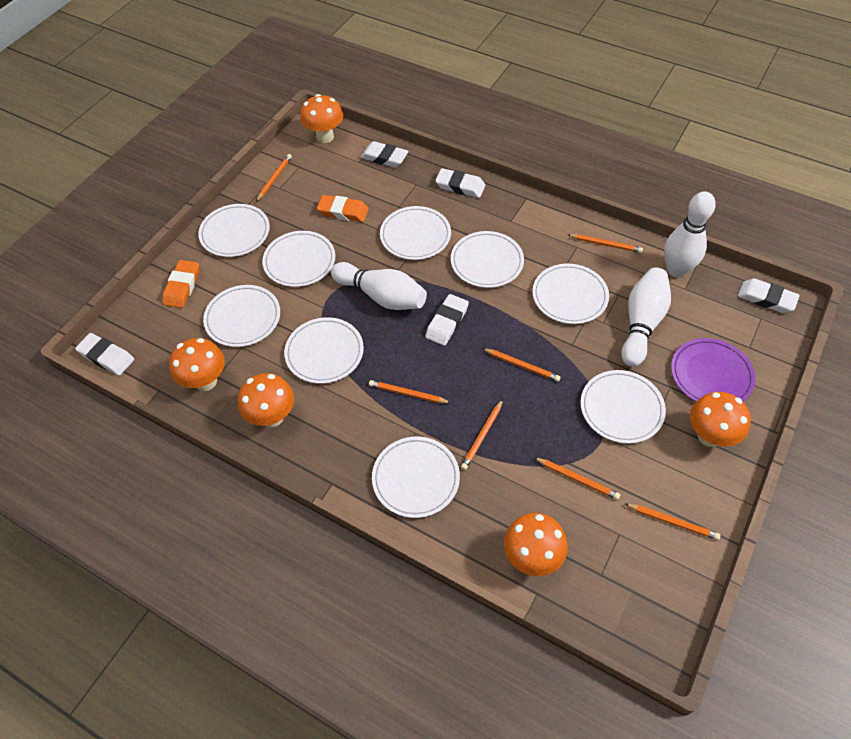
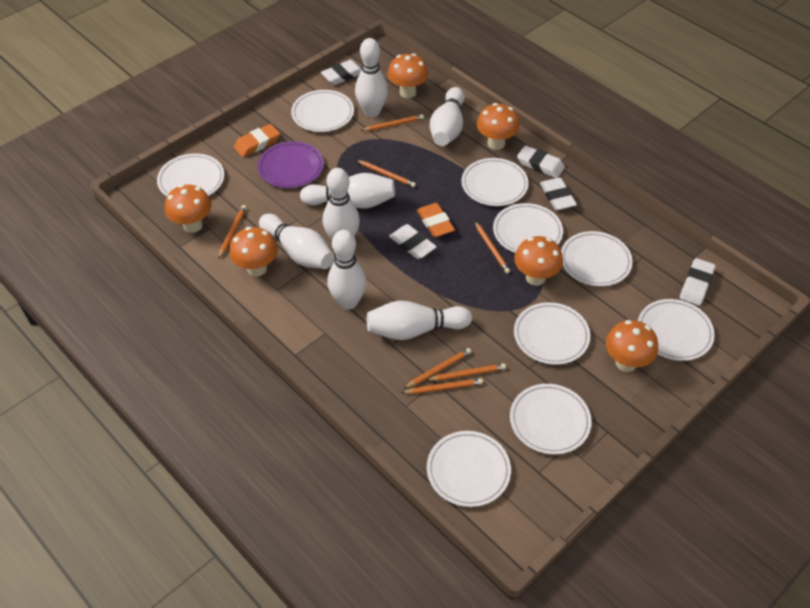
orange mushroom: 5 -> 6
white bowling pin: 3 -> 7

